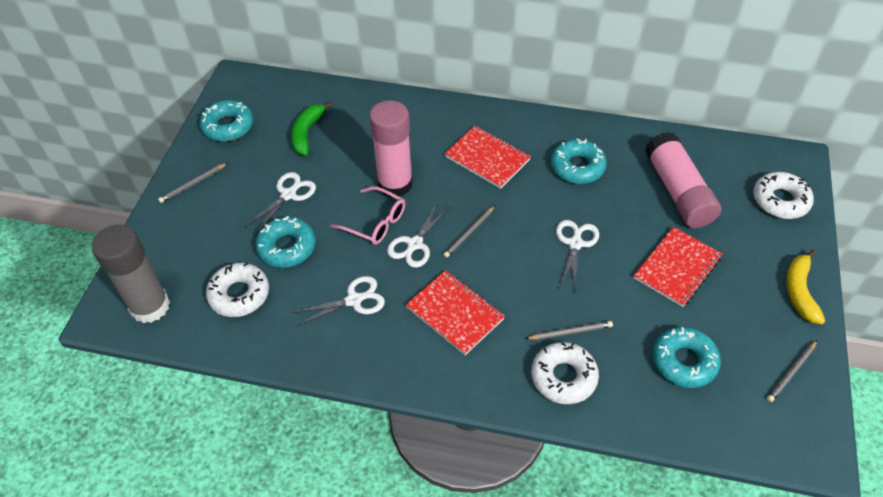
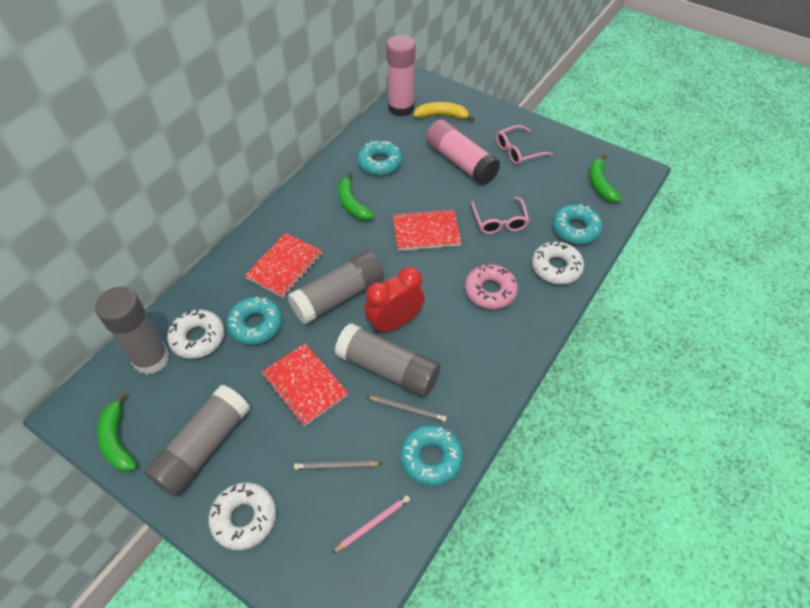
green banana: 1 -> 3
grey glue stick: 1 -> 4
grey pencil: 4 -> 2
pink donut: 0 -> 1
pink glasses: 1 -> 2
pink pencil: 0 -> 1
red clock: 0 -> 1
white scissors: 4 -> 0

